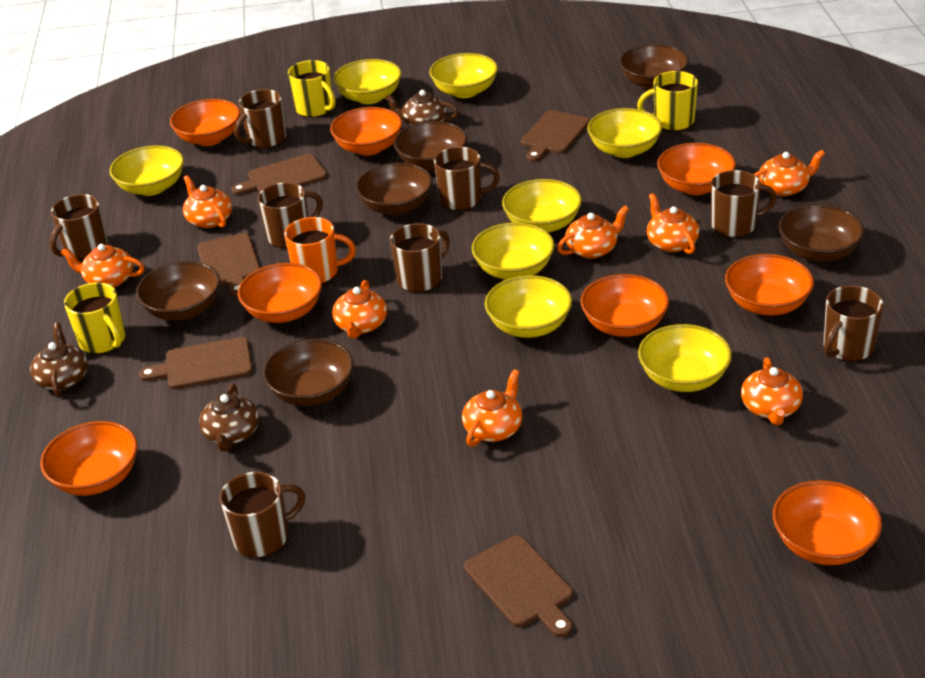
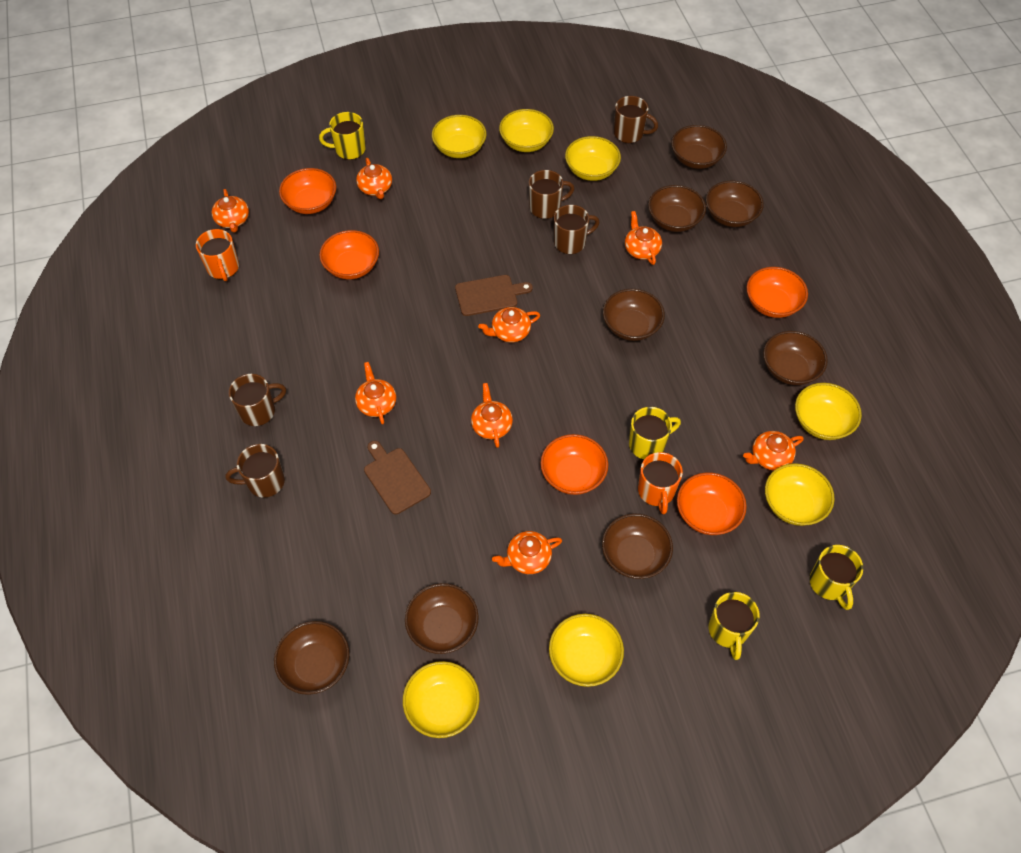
brown bowl: 6 -> 8
brown cutting board: 5 -> 2
brown mug: 8 -> 5
brown teapot: 3 -> 0
orange bowl: 8 -> 5
orange mug: 1 -> 2
yellow bowl: 8 -> 7
yellow mug: 3 -> 4

